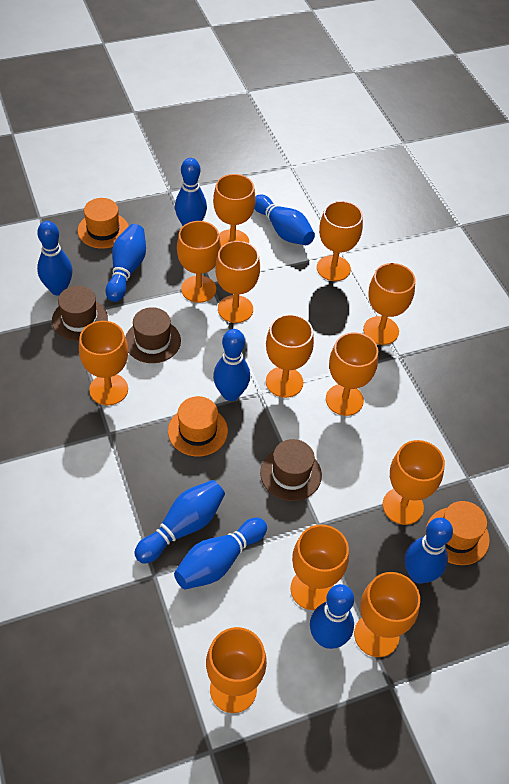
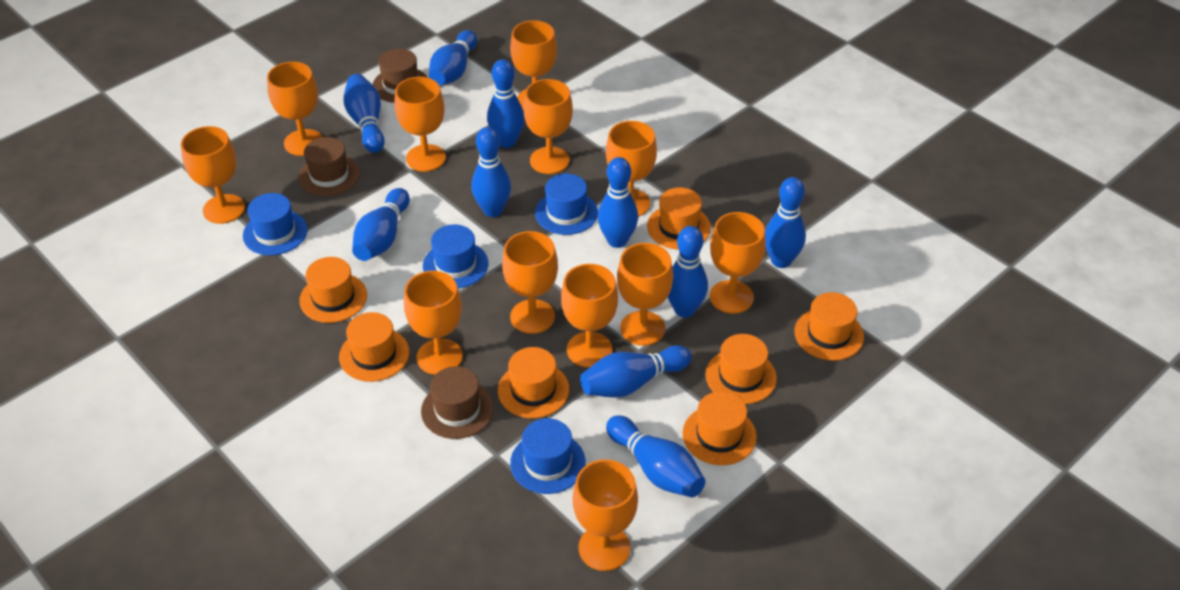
blue bowling pin: 9 -> 10
blue hat: 0 -> 4
orange hat: 3 -> 7

